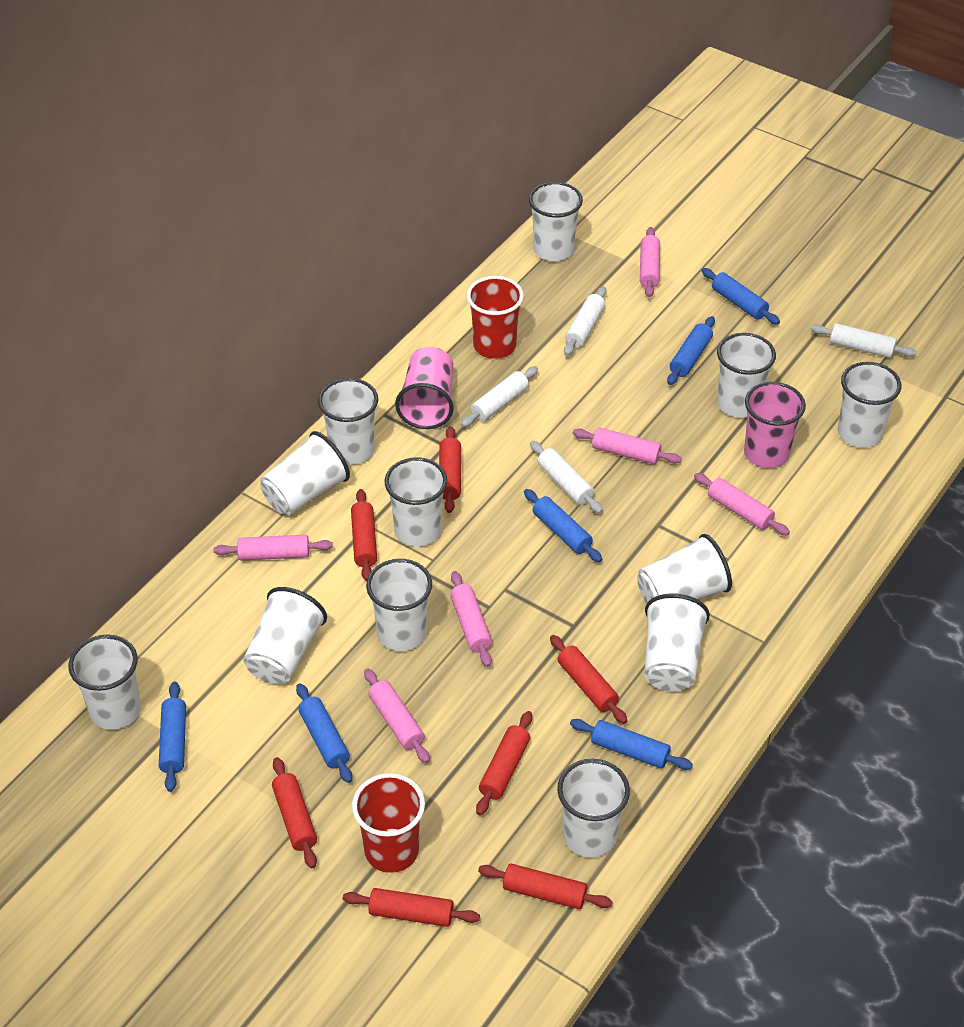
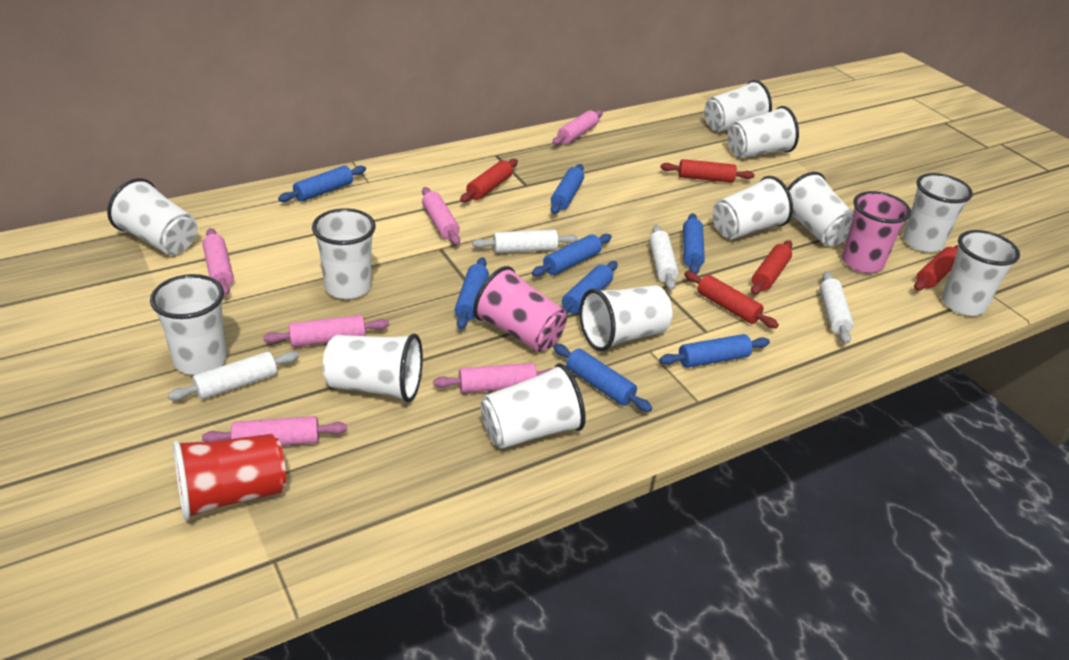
blue rolling pin: 6 -> 8
red cup: 2 -> 1
red rolling pin: 7 -> 5

